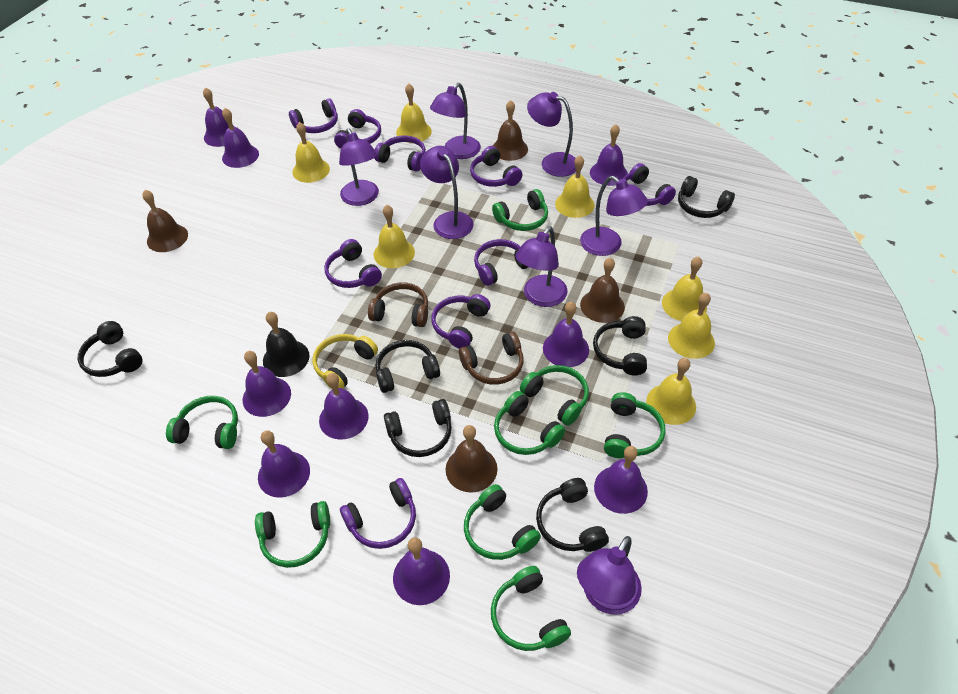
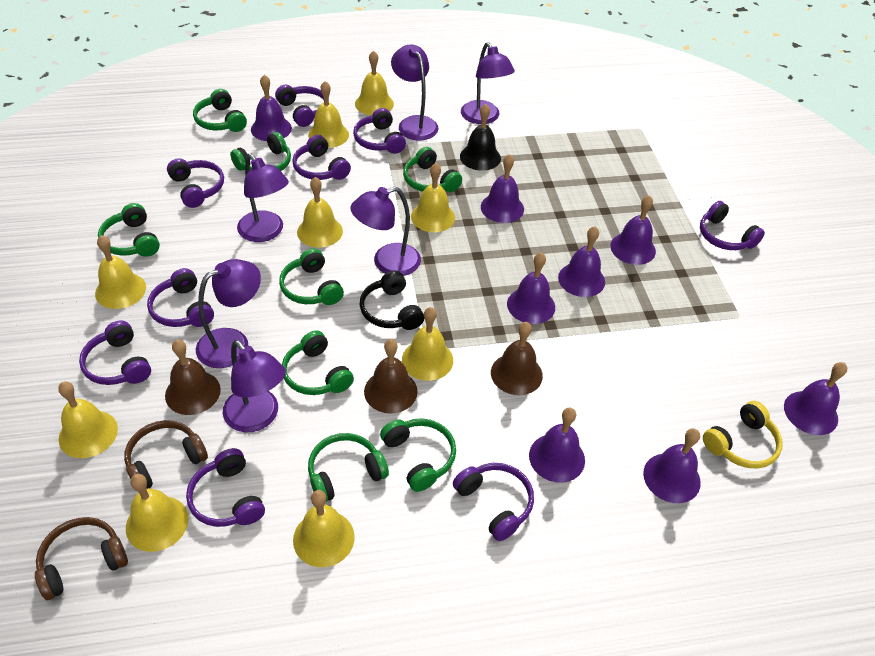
black headphones: 6 -> 1
brown bell: 4 -> 3
purple bell: 9 -> 8
purple lamp: 7 -> 6
yellow bell: 7 -> 9

